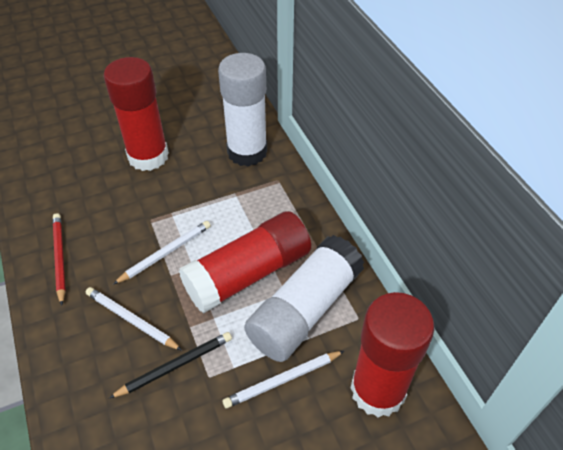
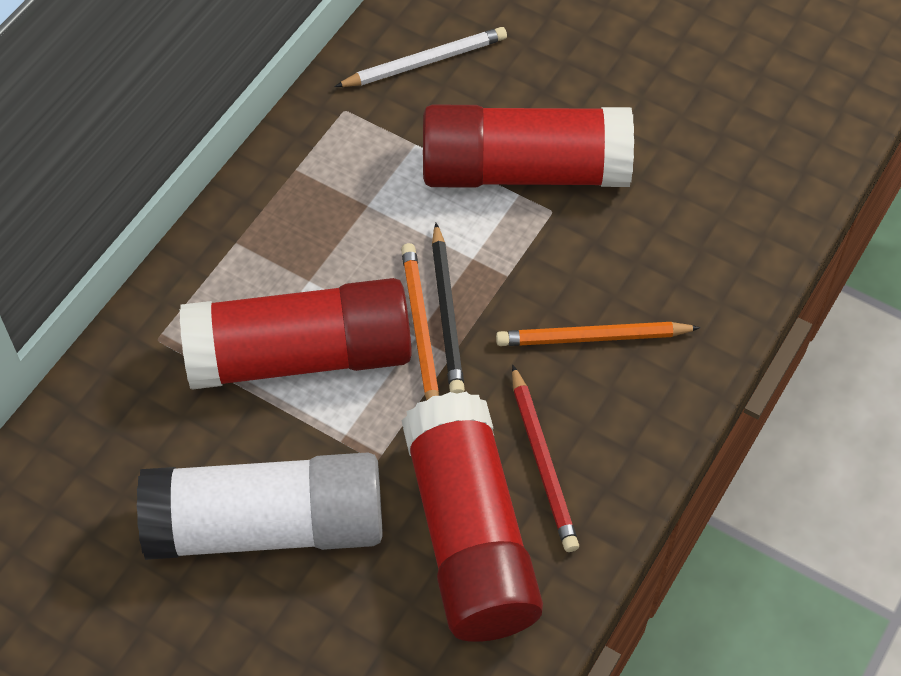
orange pencil: 0 -> 2
white glue stick: 2 -> 1
white pencil: 3 -> 1

